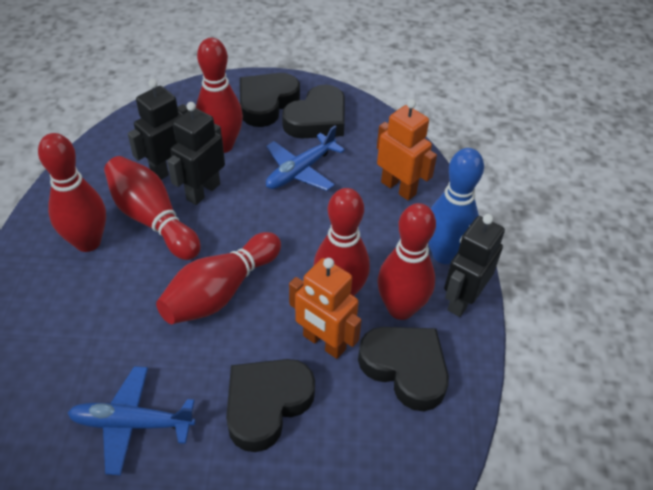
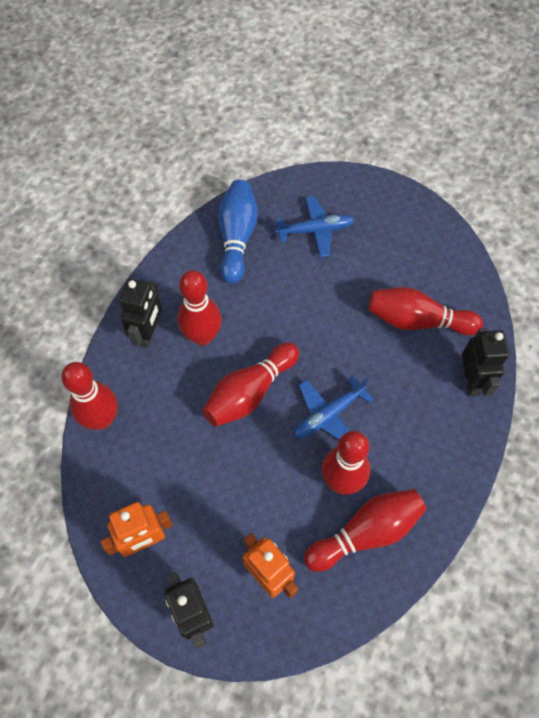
black heart: 4 -> 0

